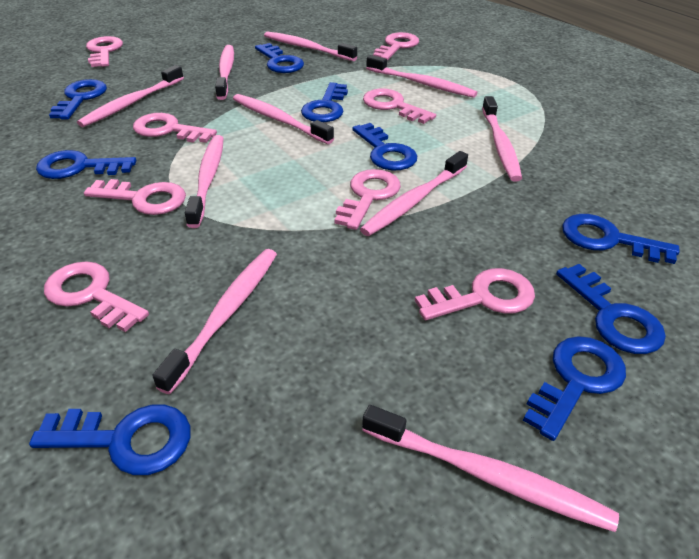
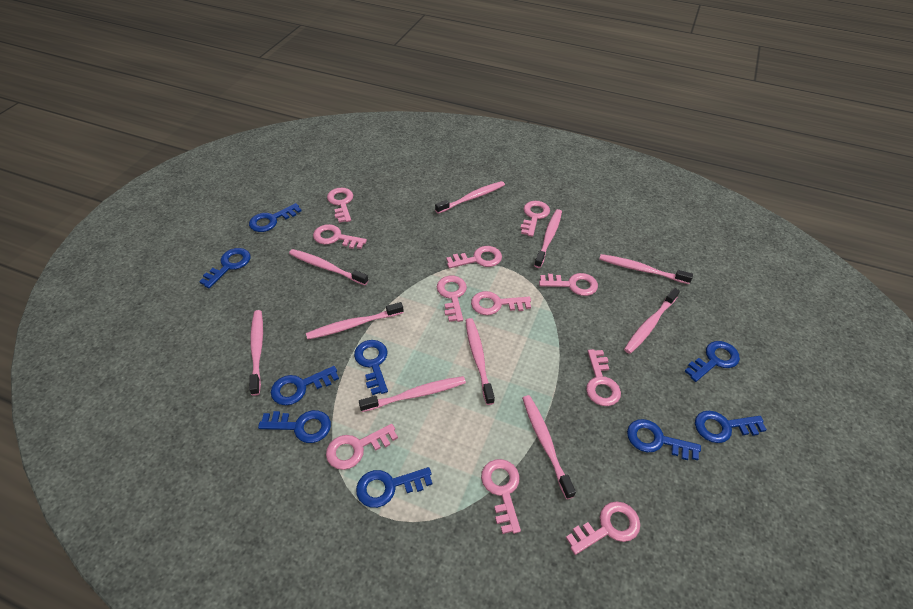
pink key: 8 -> 11

